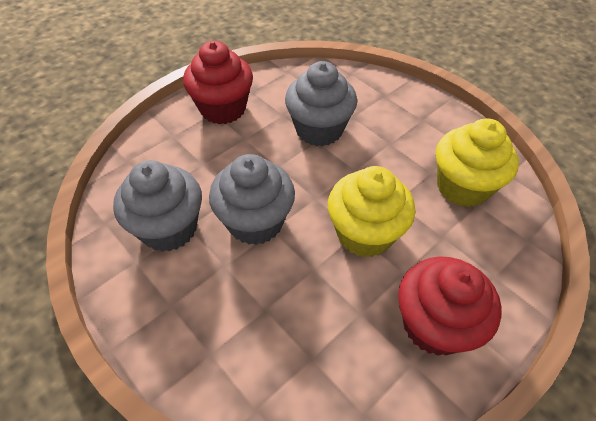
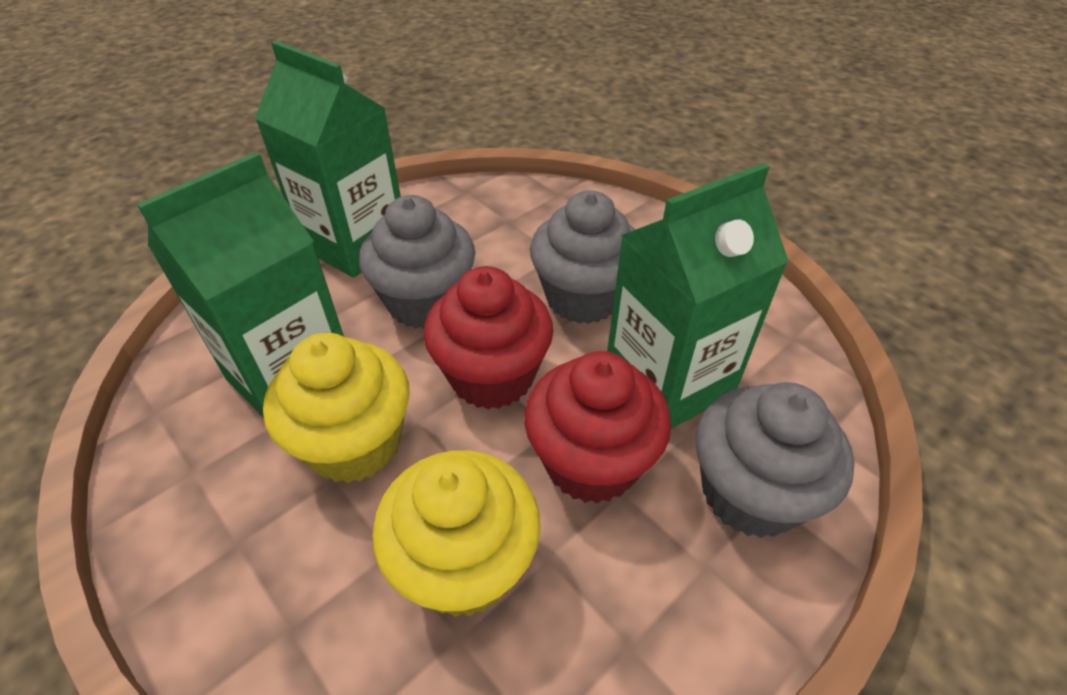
green carton: 0 -> 3

